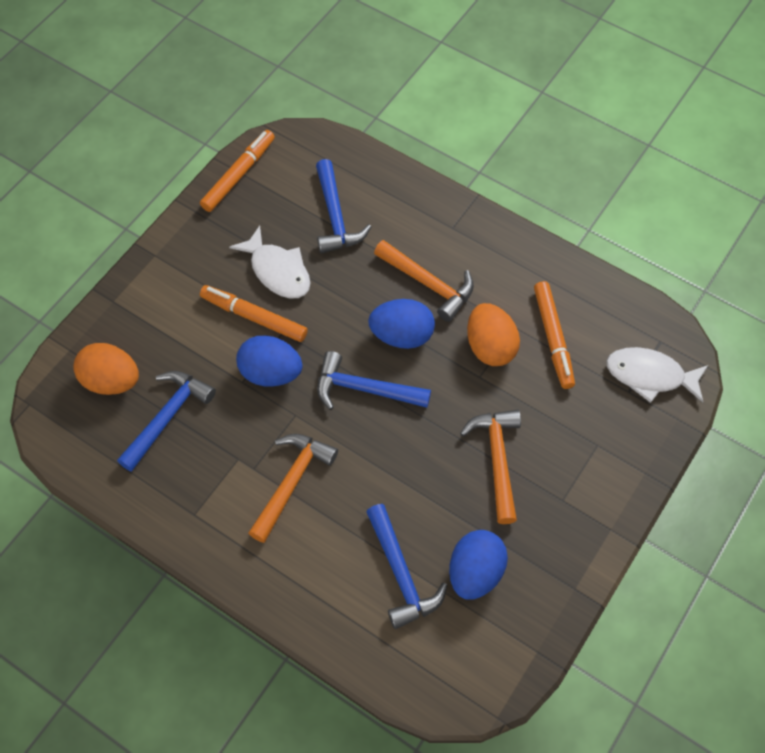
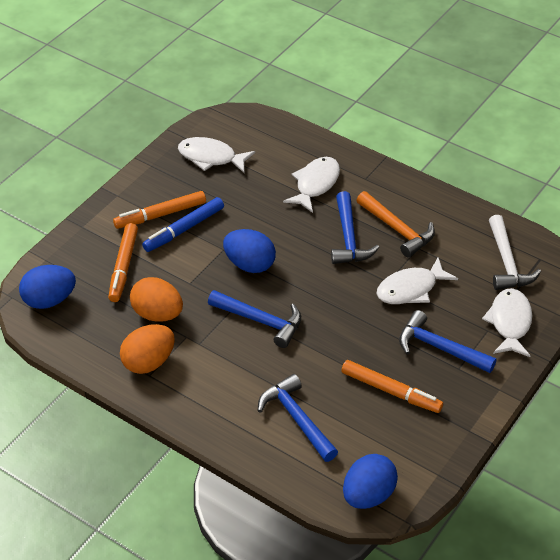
blue marker: 0 -> 1
orange hammer: 3 -> 1
white fish: 2 -> 4
white hammer: 0 -> 1

